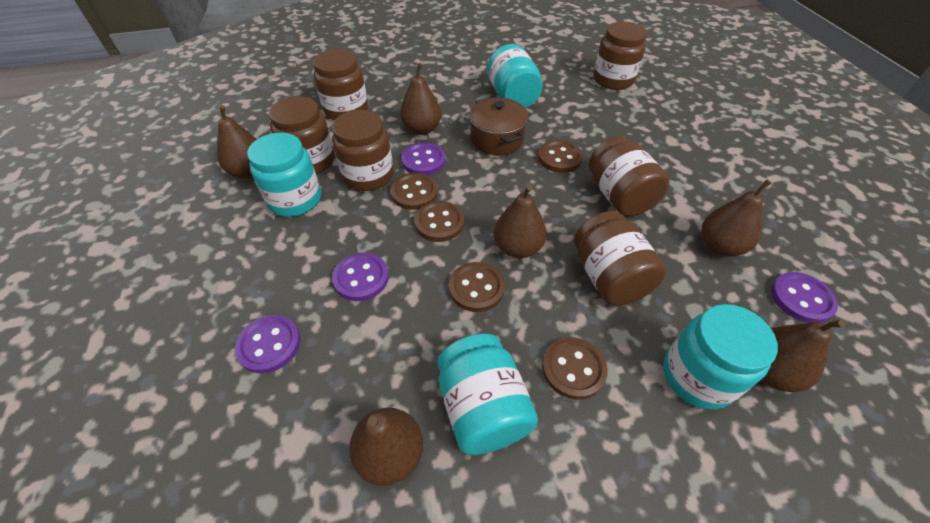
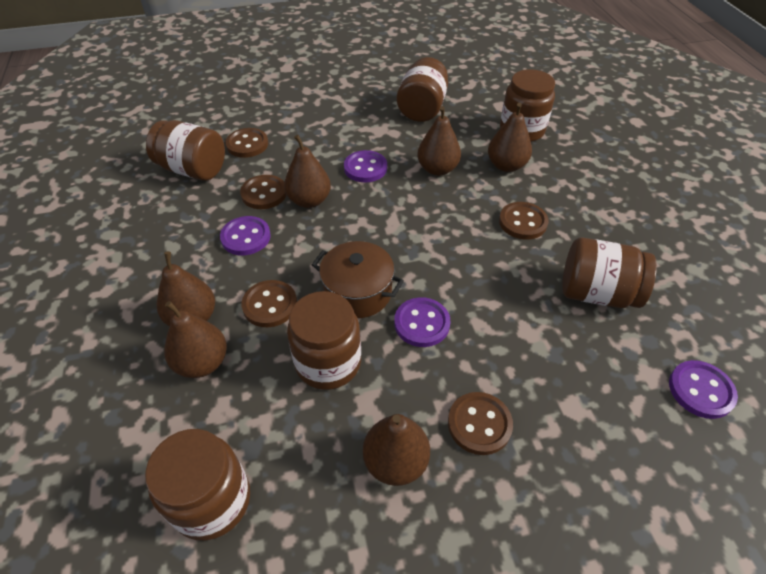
turquoise jar: 4 -> 0

